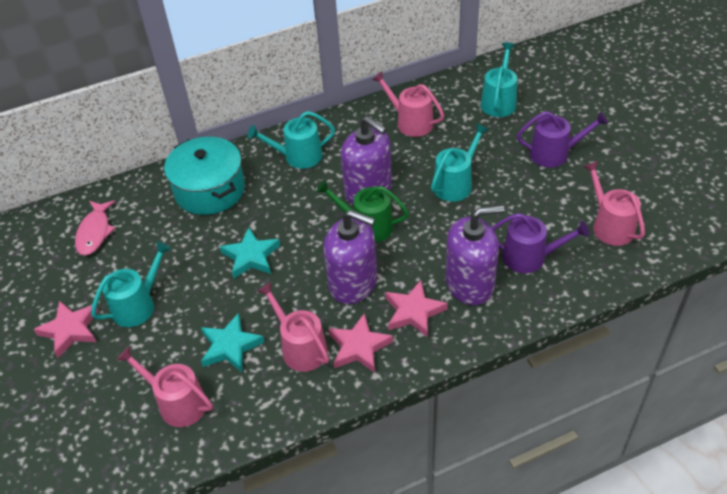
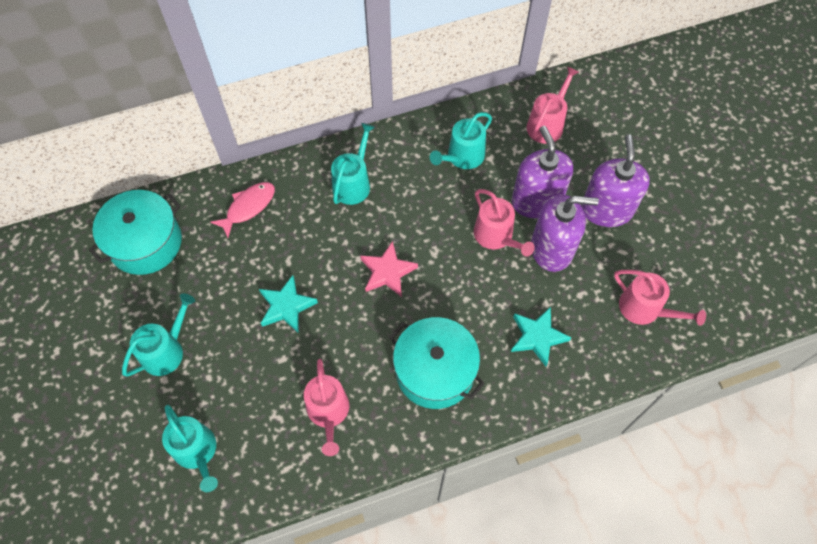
green watering can: 1 -> 0
pink star: 3 -> 1
purple watering can: 2 -> 0
turquoise pot: 1 -> 2

